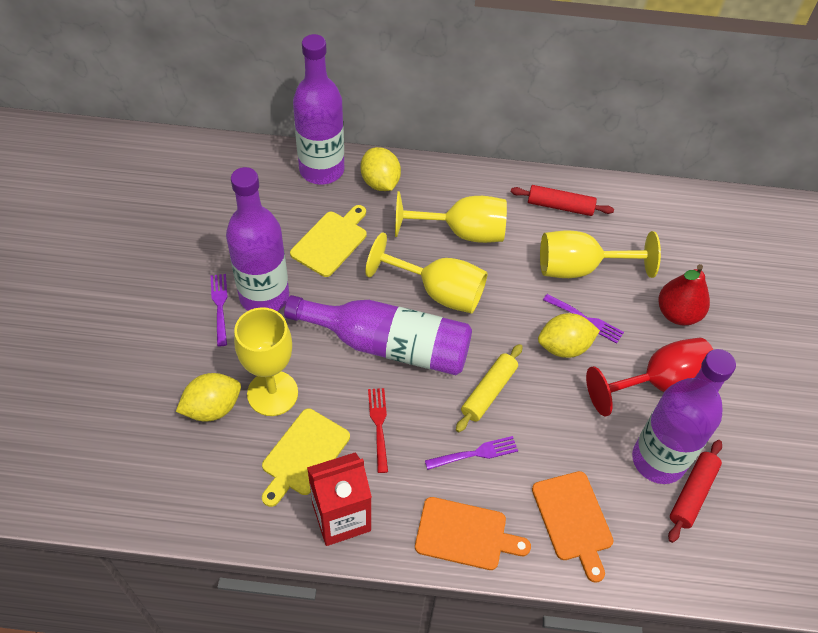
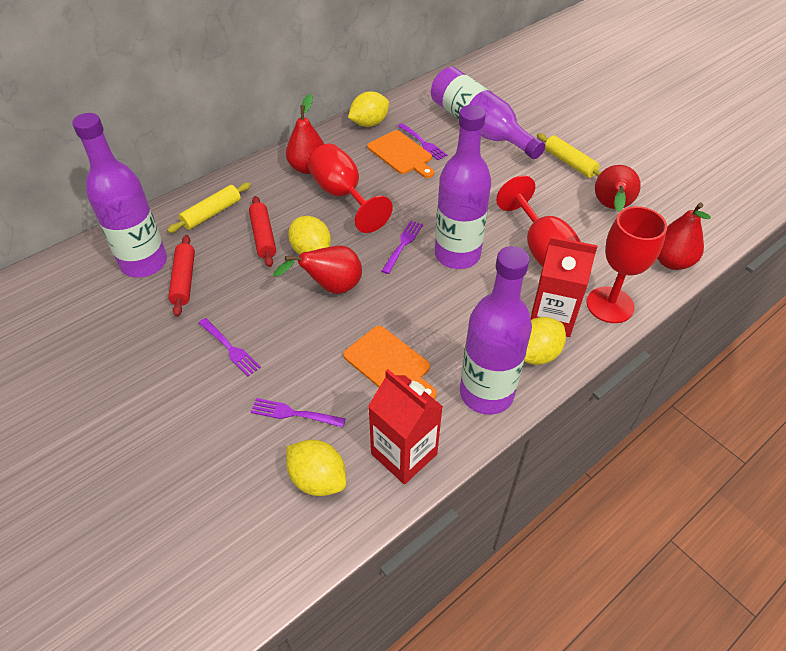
purple fork: 3 -> 4
red carton: 1 -> 2
red fork: 1 -> 0
red goblet: 1 -> 3
red pear: 1 -> 4
yellow cutting board: 2 -> 0
yellow goblet: 4 -> 0
yellow lemon: 3 -> 4
yellow rolling pin: 1 -> 2

